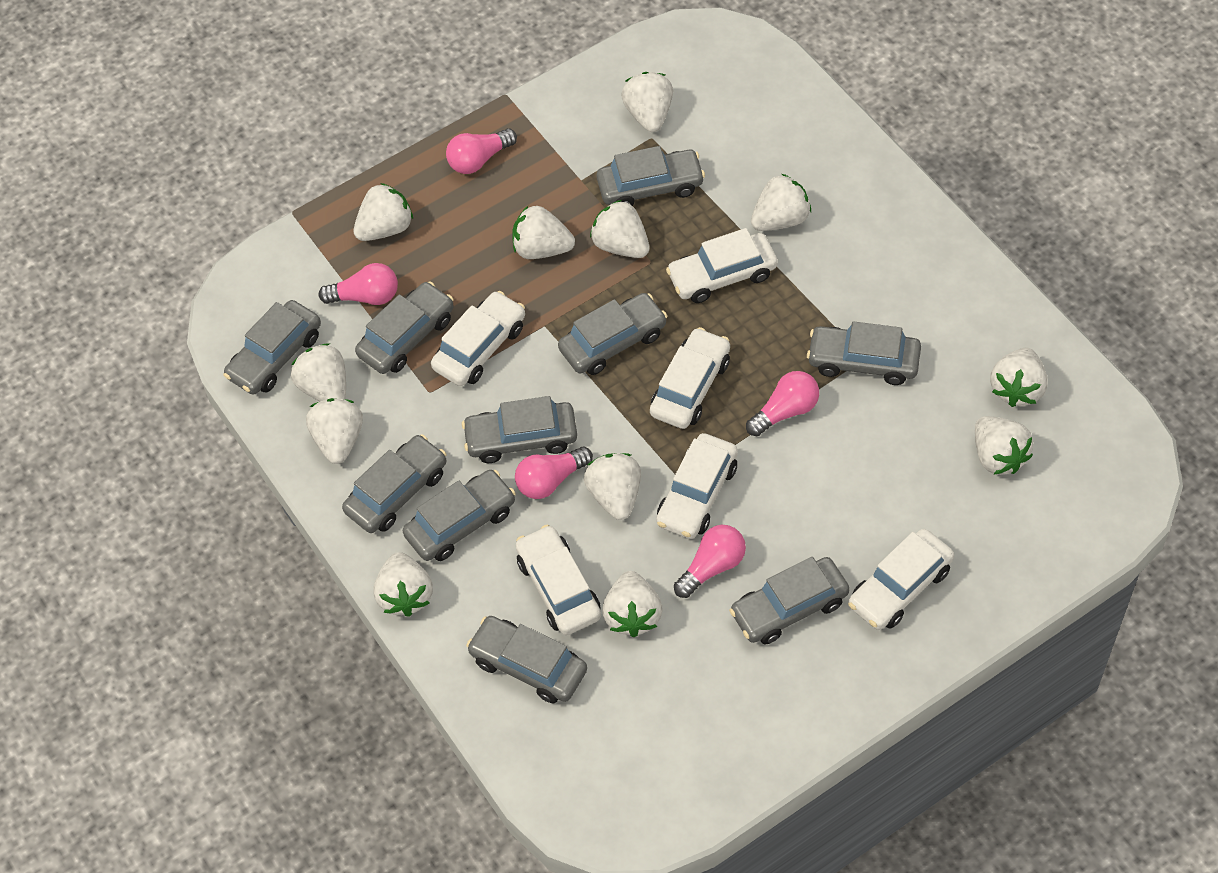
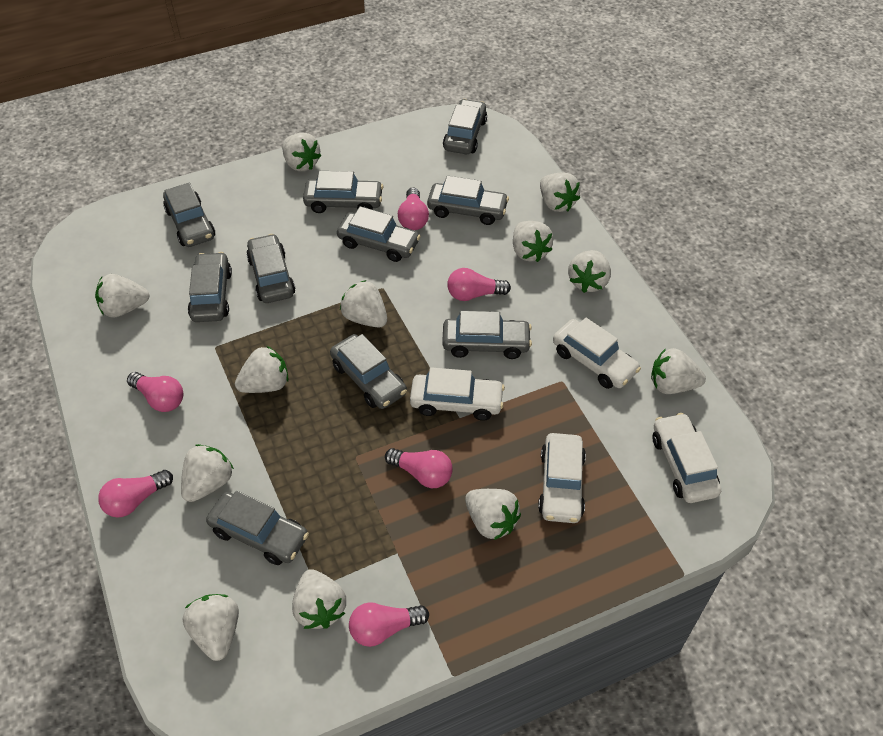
pink light bulb: 5 -> 6
white car: 6 -> 4

